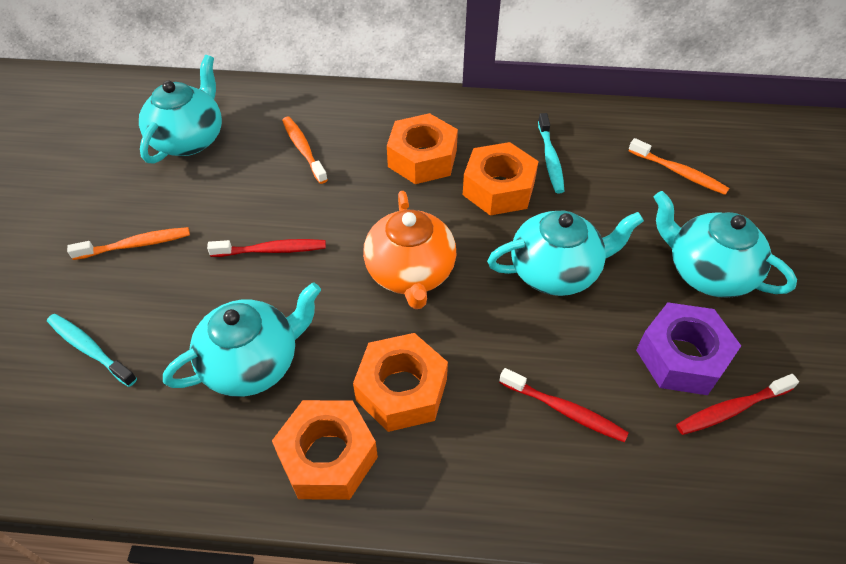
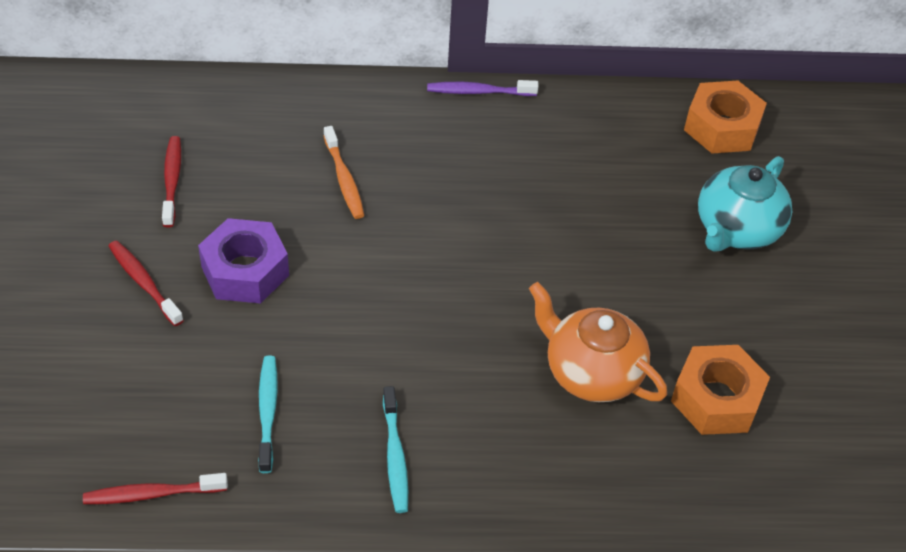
orange nut: 4 -> 2
orange toothbrush: 3 -> 1
purple toothbrush: 0 -> 1
turquoise teapot: 4 -> 1

